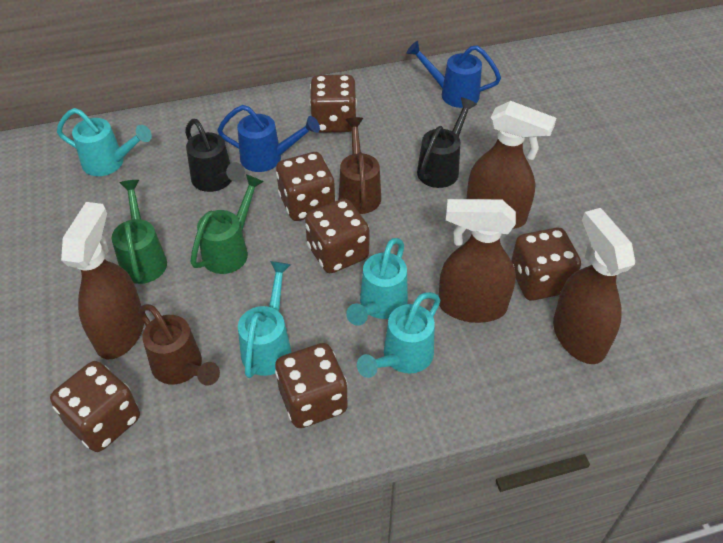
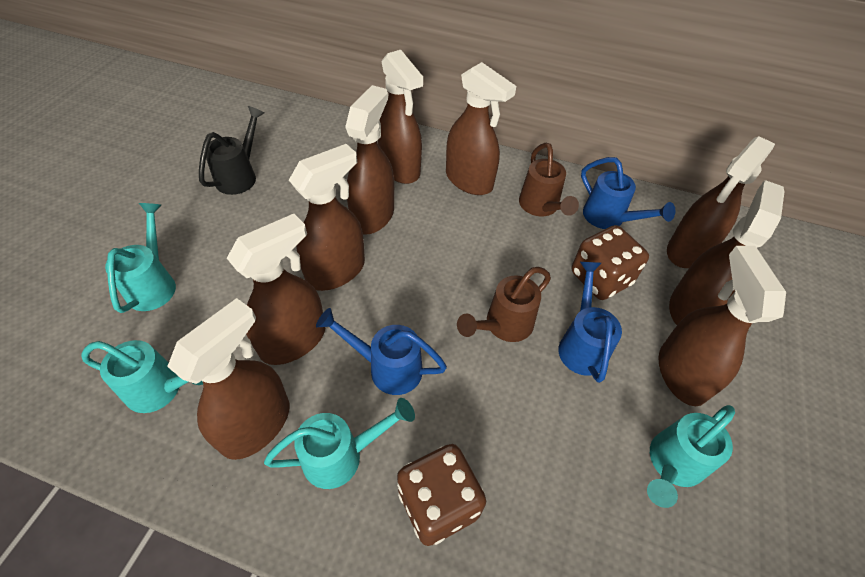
black watering can: 2 -> 1
blue watering can: 2 -> 3
brown dice: 6 -> 2
brown spray bottle: 4 -> 9
green watering can: 2 -> 0

